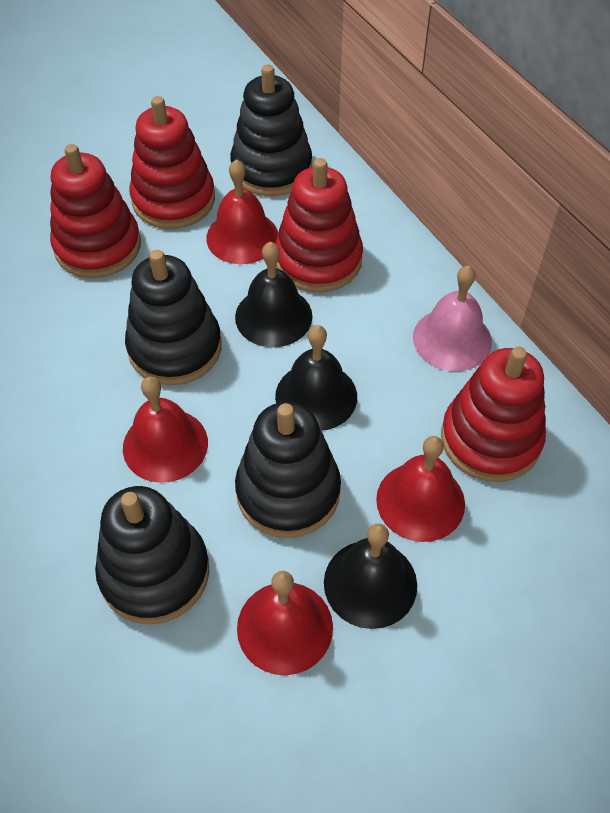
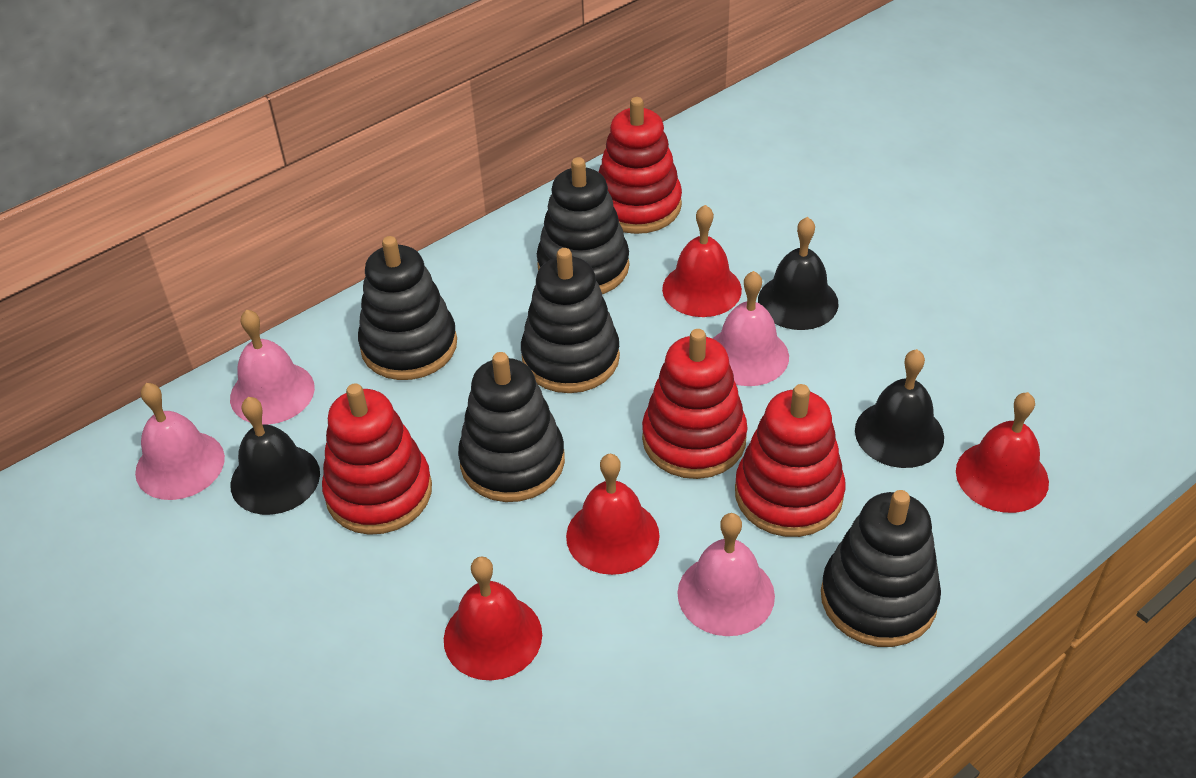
black stacking toy: 4 -> 5
pink bell: 1 -> 4

